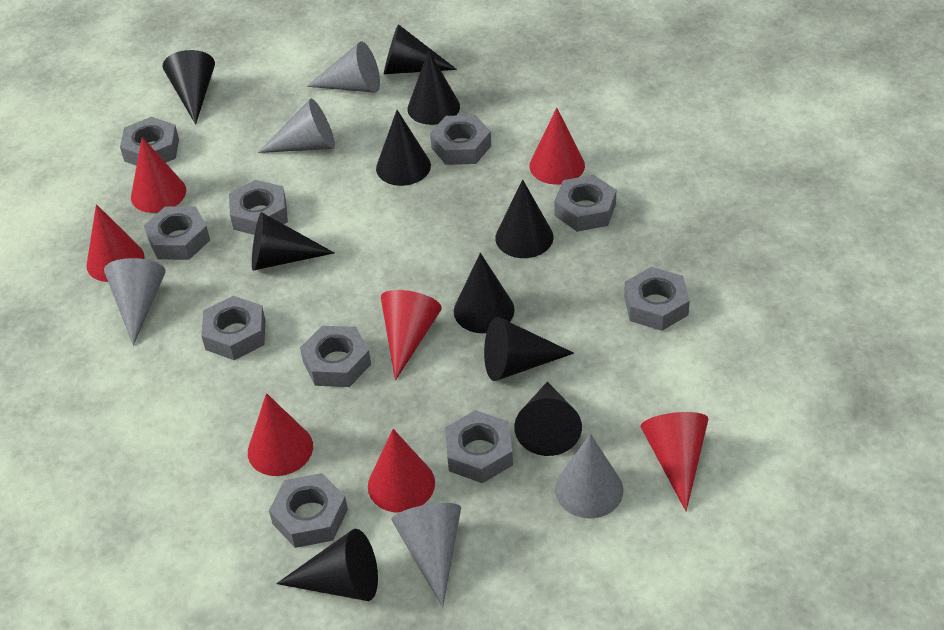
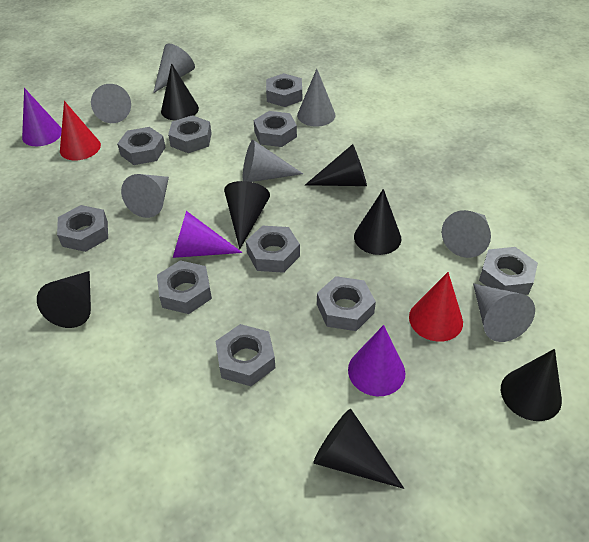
black cone: 10 -> 7
grey cone: 5 -> 7
purple cone: 0 -> 3
red cone: 7 -> 2

